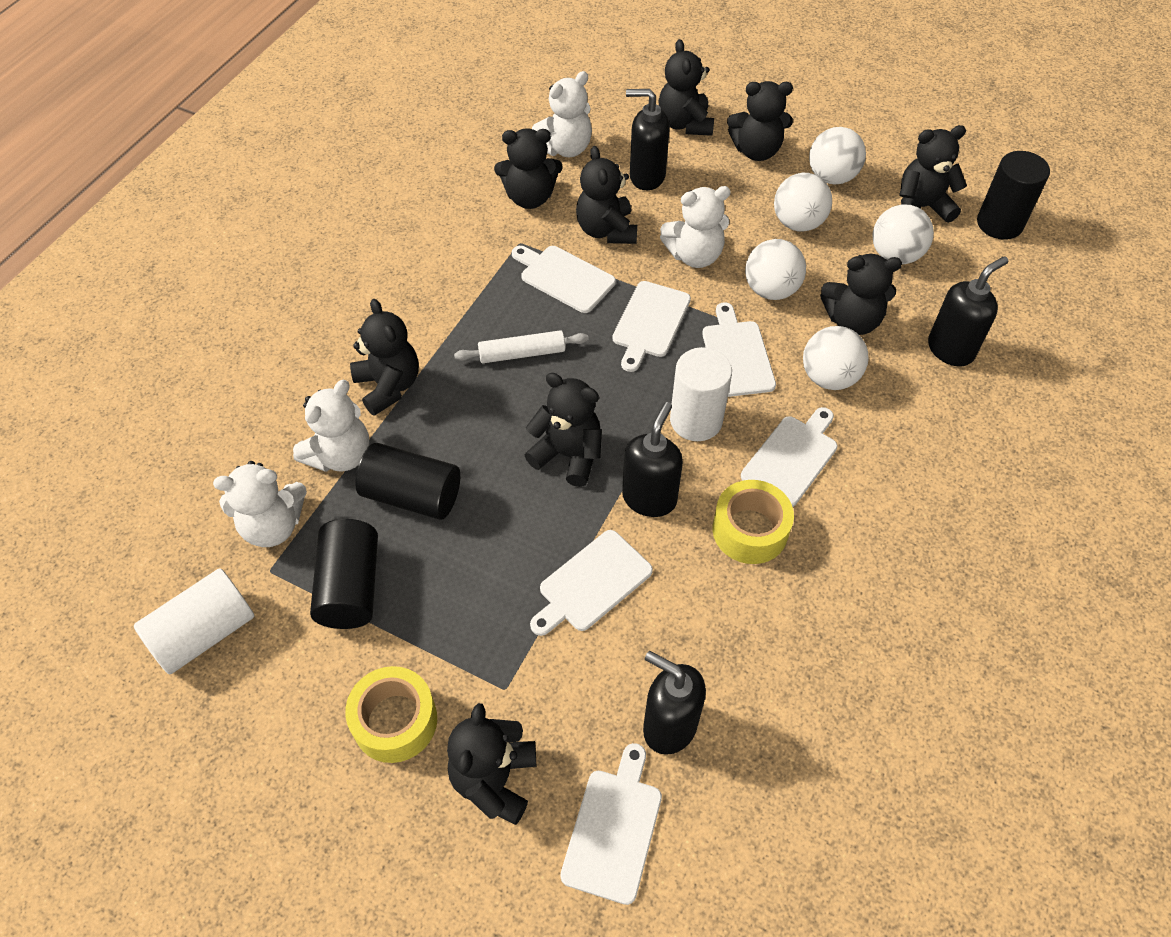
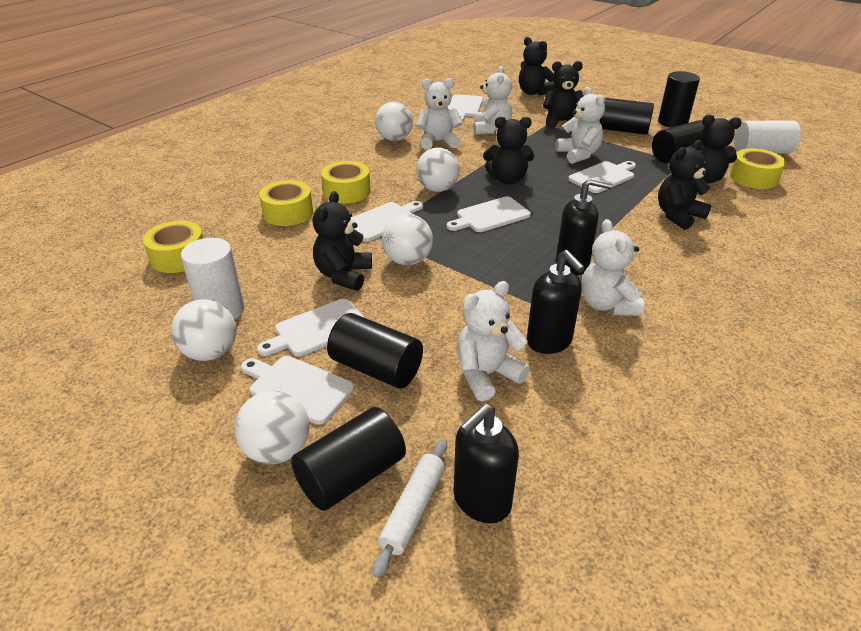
black cylinder: 3 -> 5
black soap dispenser: 4 -> 3
black teddy bear: 9 -> 6
white teddy bear: 4 -> 5
yellow tape: 2 -> 4

